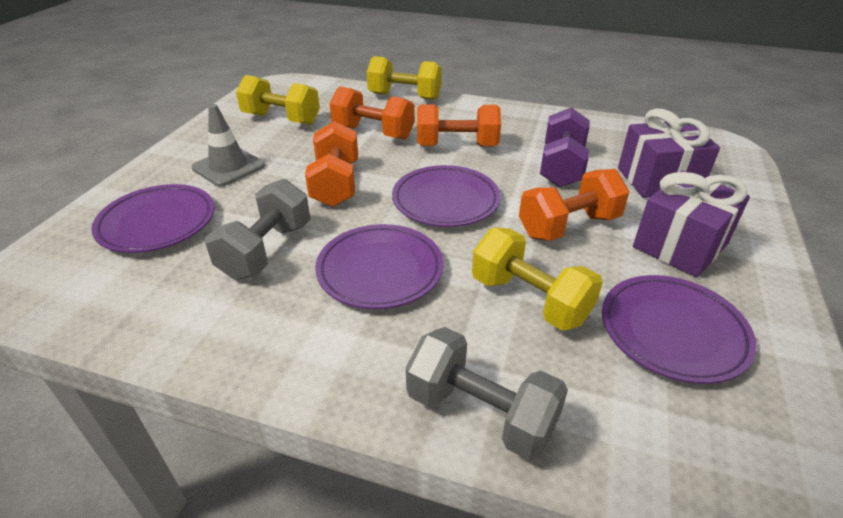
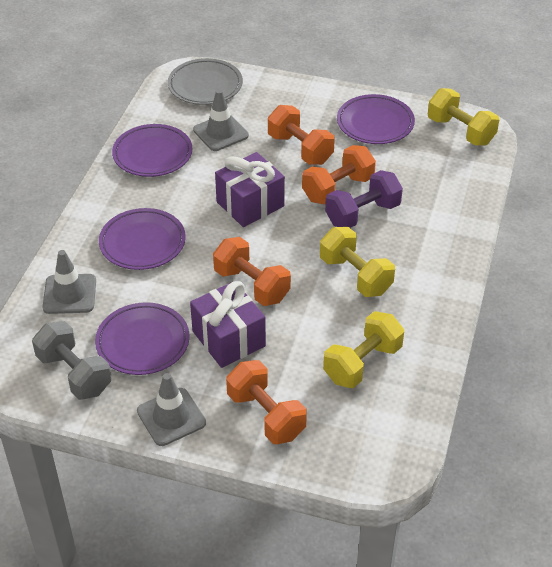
grey dumbbell: 2 -> 1
grey plate: 0 -> 1
grey traffic cone: 1 -> 3

